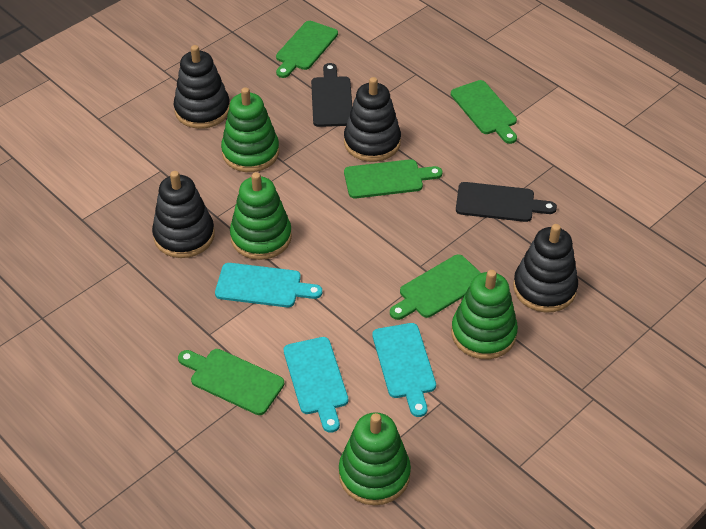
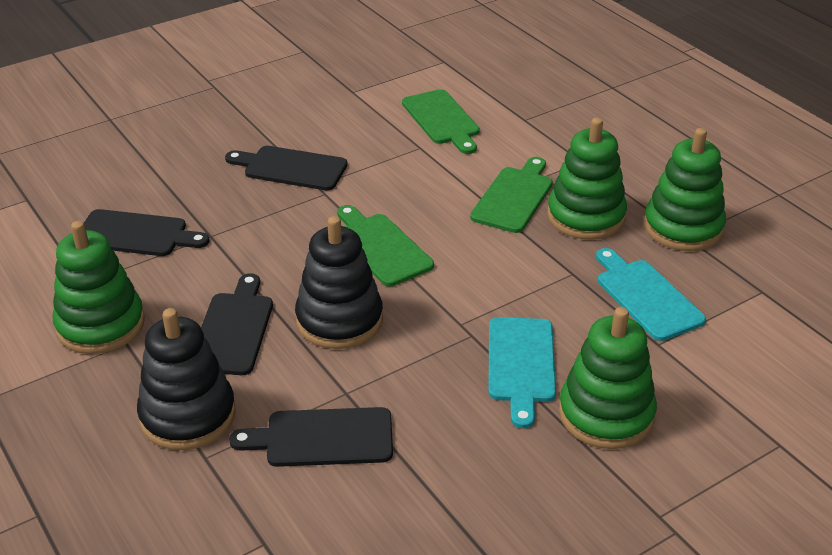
black cutting board: 2 -> 4
black stacking toy: 4 -> 2
green cutting board: 5 -> 3
turquoise cutting board: 3 -> 2

